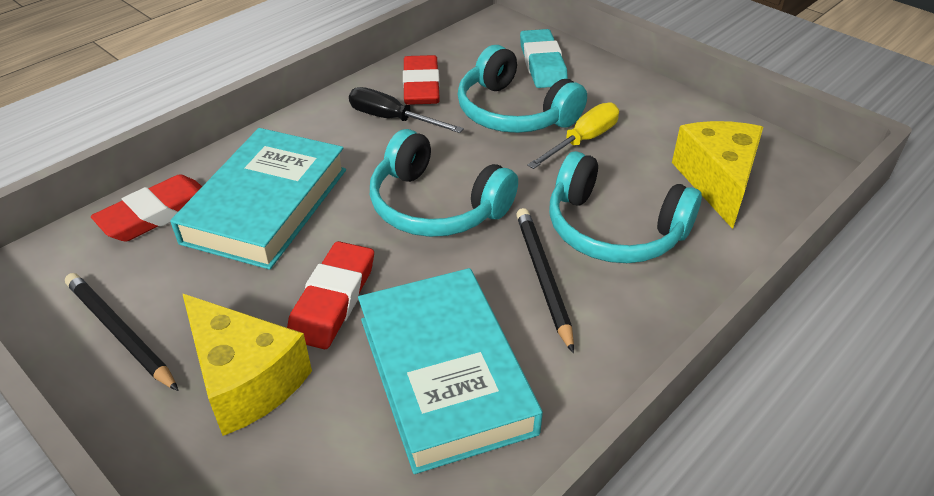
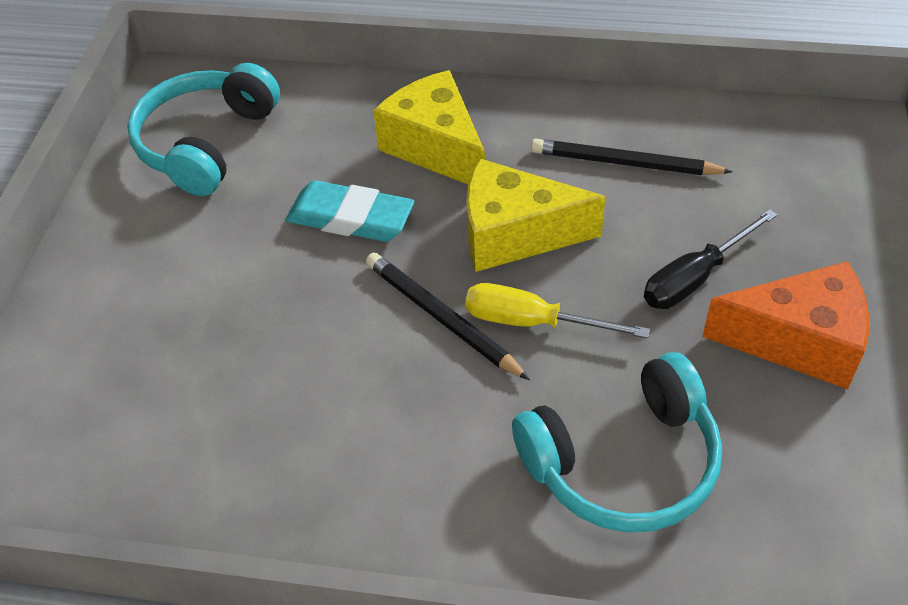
orange cheese: 0 -> 1
red eraser: 3 -> 0
turquoise book: 2 -> 0
turquoise headphones: 3 -> 2

